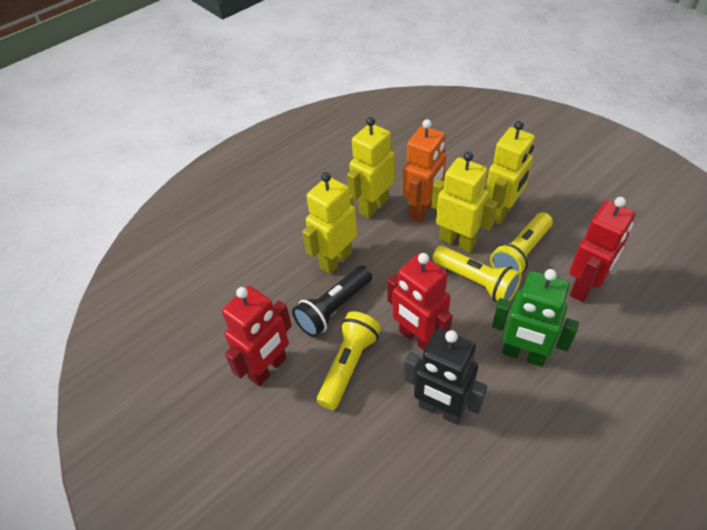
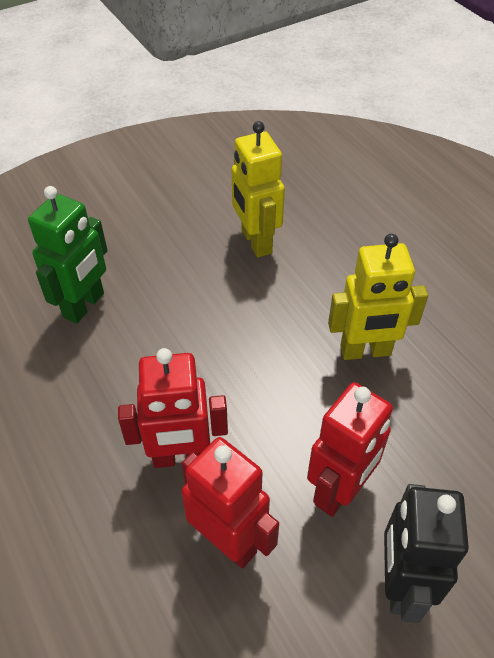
black flashlight: 1 -> 0
orange robot: 1 -> 0
yellow flashlight: 3 -> 0
yellow robot: 4 -> 2

